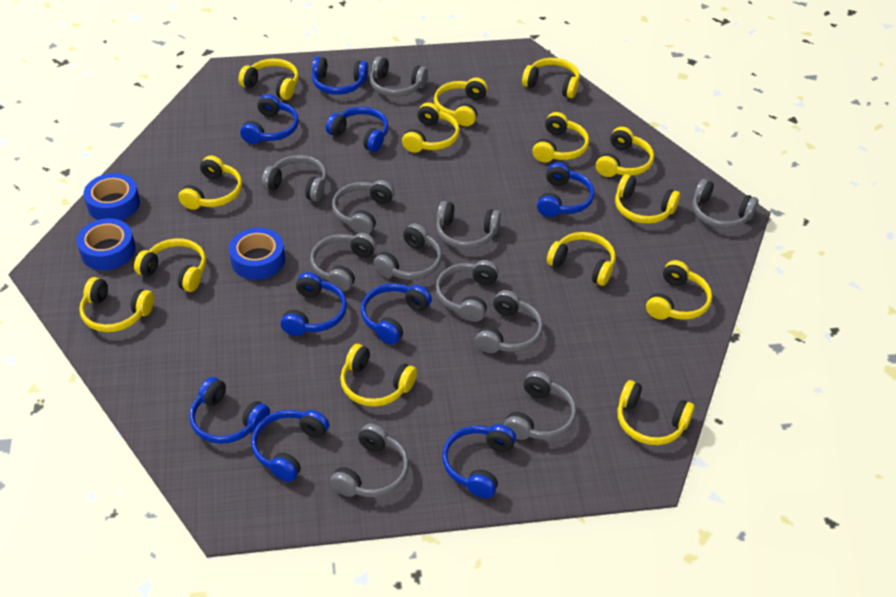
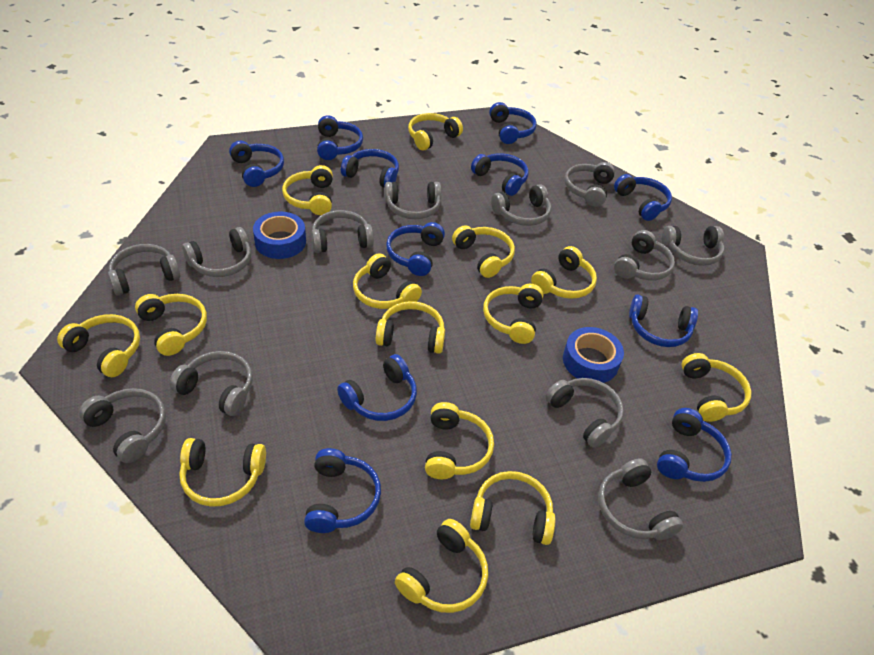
blue headphones: 9 -> 11
blue tape: 3 -> 2
grey headphones: 11 -> 12

